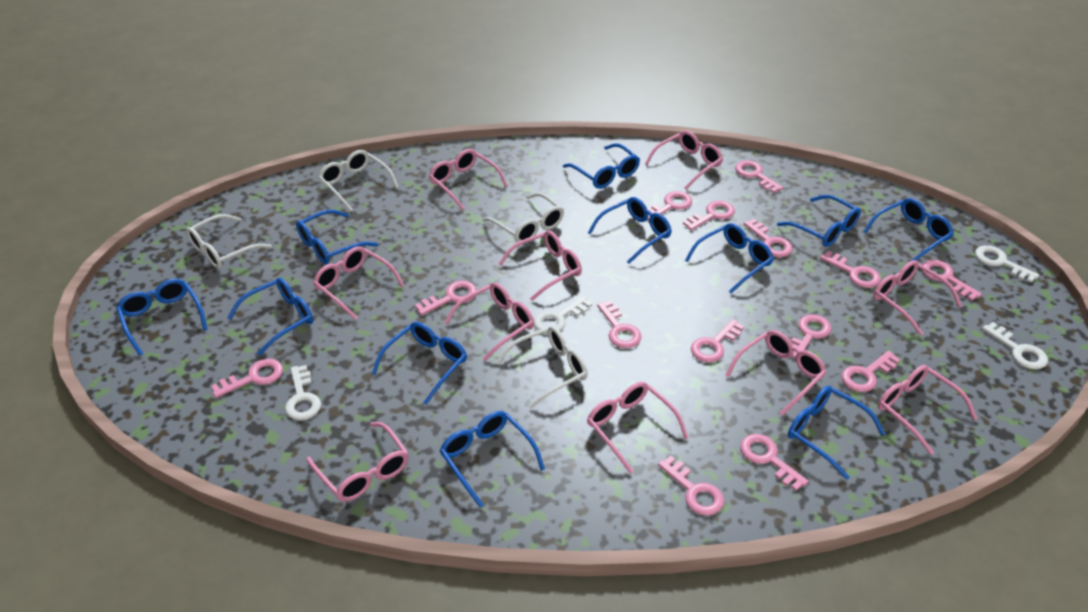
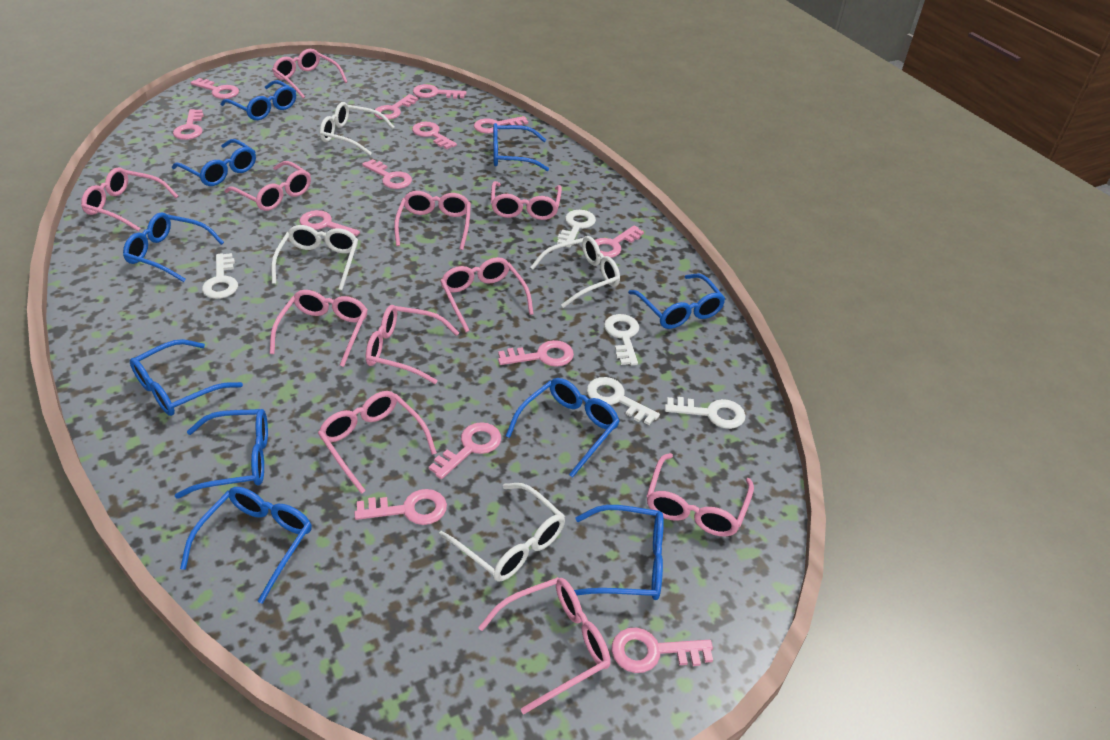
blue glasses: 11 -> 10
pink glasses: 10 -> 11
pink key: 14 -> 13
white key: 4 -> 5

